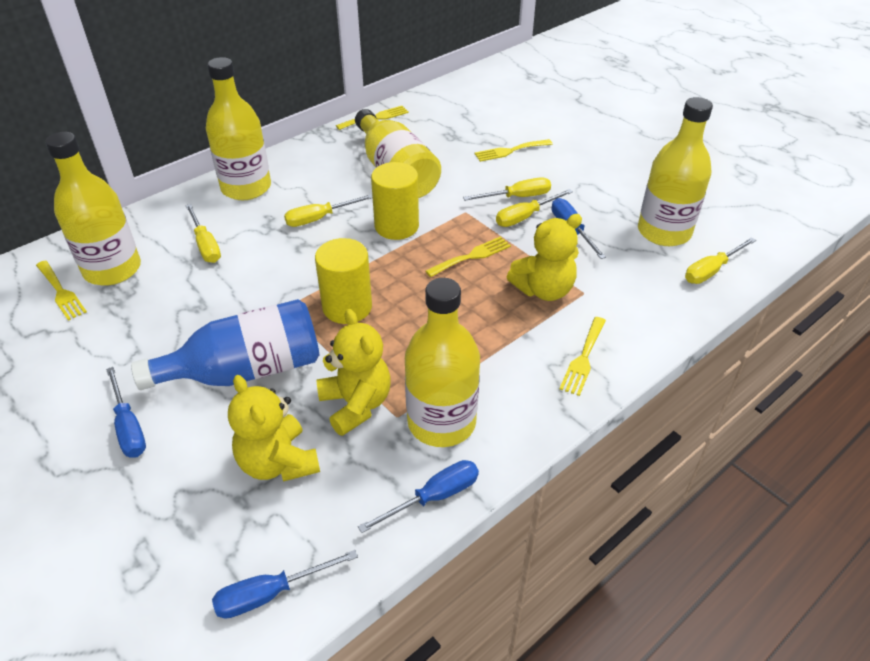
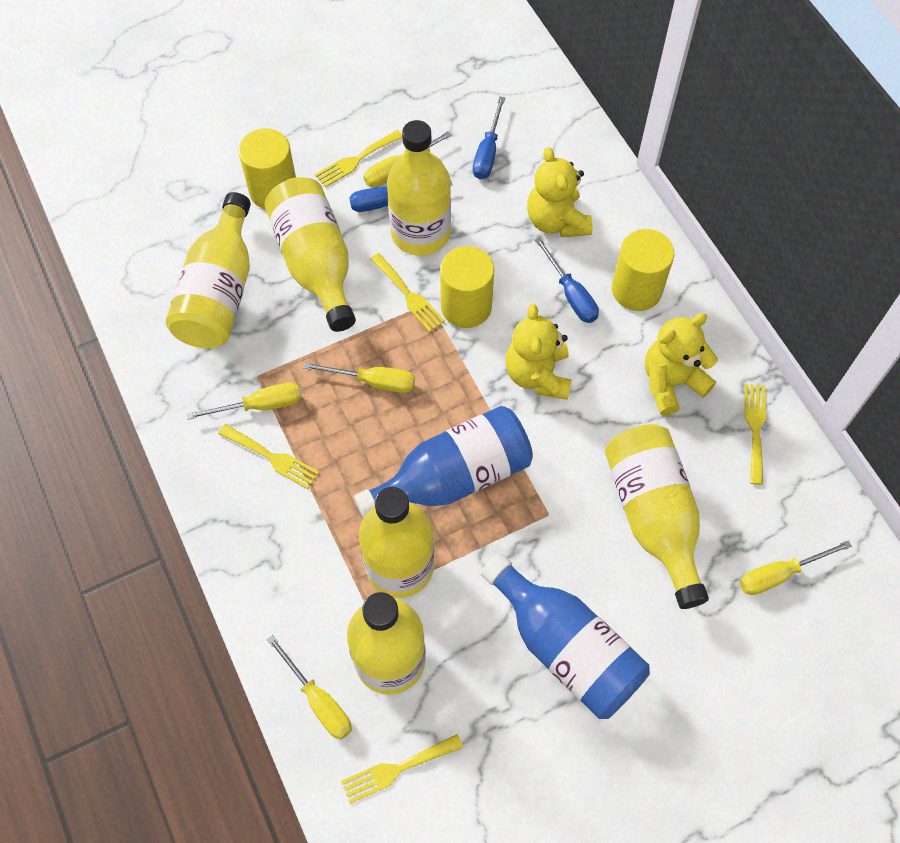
blue bottle: 1 -> 2
blue screwdriver: 4 -> 3
yellow bottle: 5 -> 6
yellow cylinder: 2 -> 3

